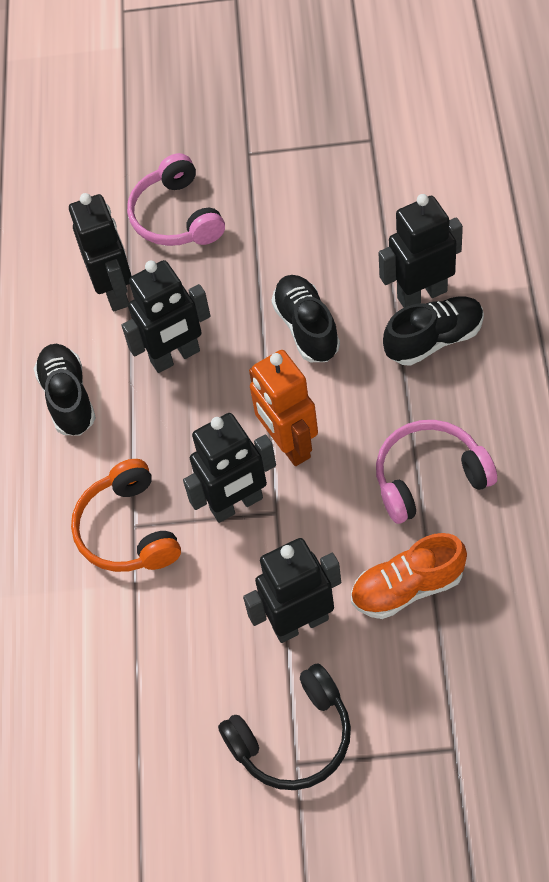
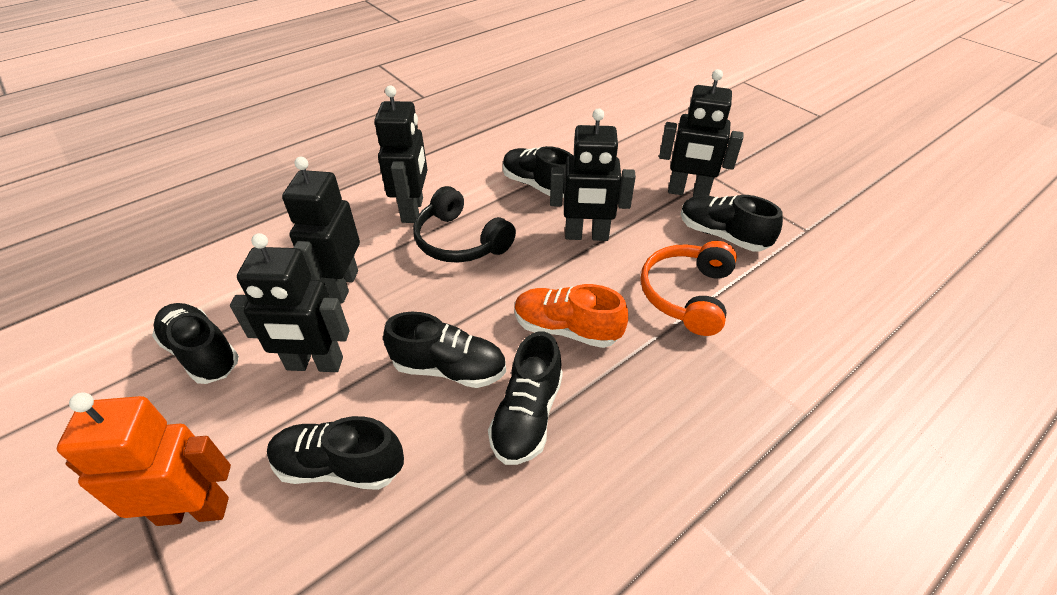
black shoe: 3 -> 6
pink headphones: 2 -> 0

